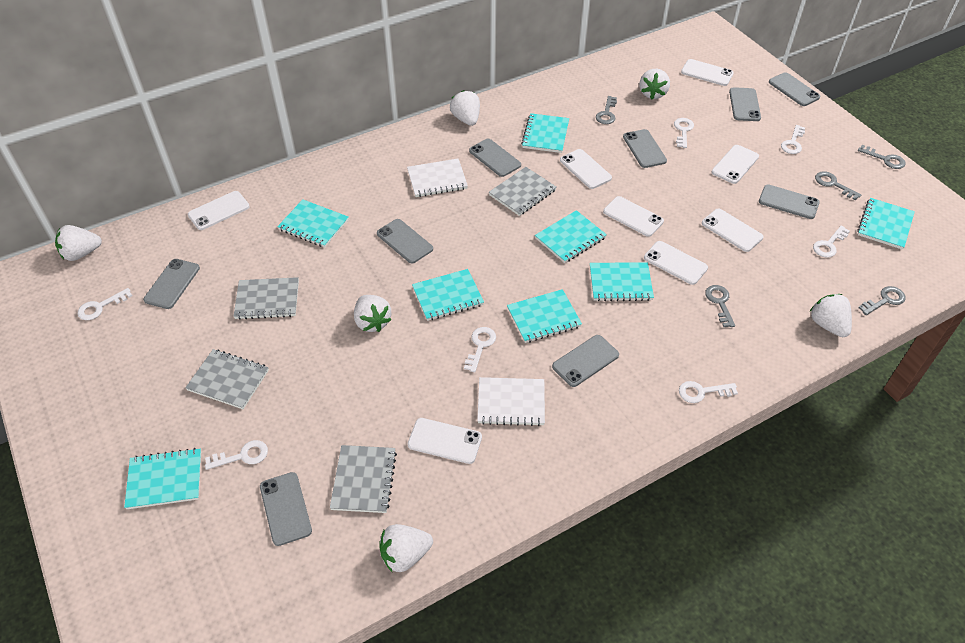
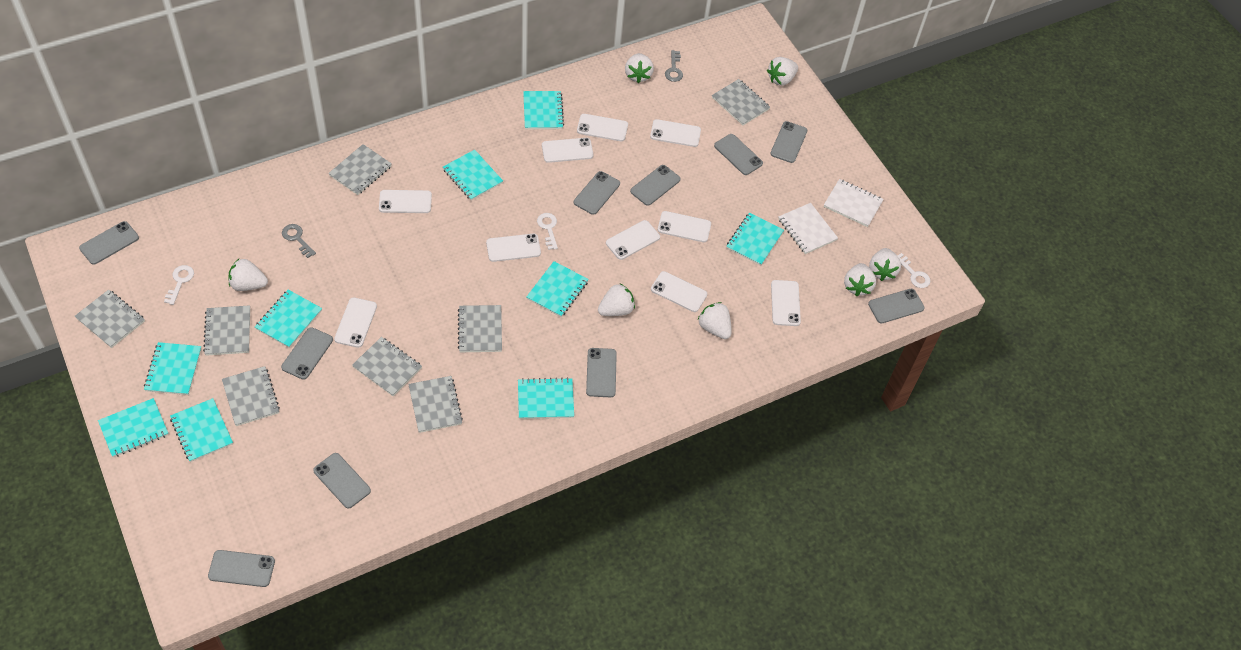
grey key: 5 -> 2
grey notebook: 4 -> 8
grey phone: 9 -> 10
turquoise notebook: 8 -> 9
white key: 7 -> 3
white phone: 8 -> 10
white strawberry: 6 -> 7

